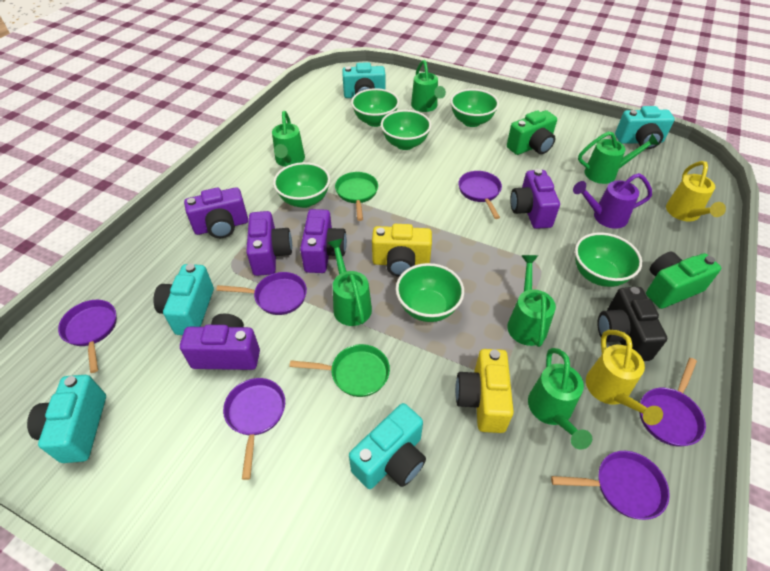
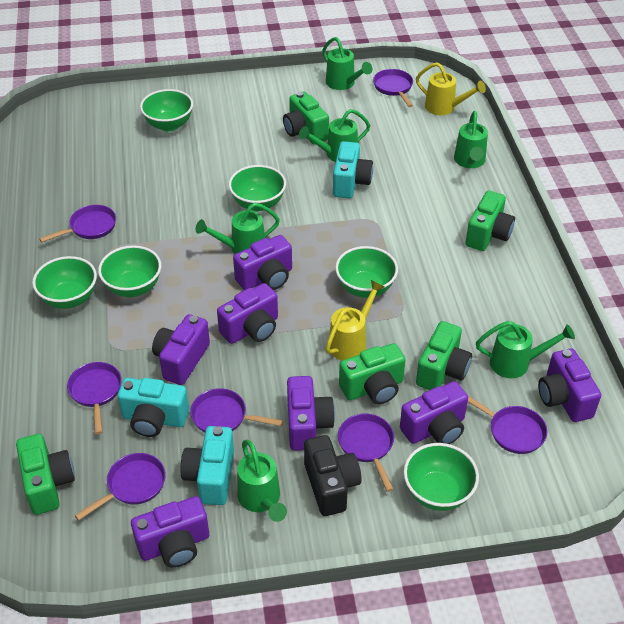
green camera: 2 -> 5
green pan: 2 -> 0
purple camera: 5 -> 7
purple pan: 6 -> 7
purple watering can: 1 -> 0
turquoise camera: 5 -> 3
yellow camera: 2 -> 0

